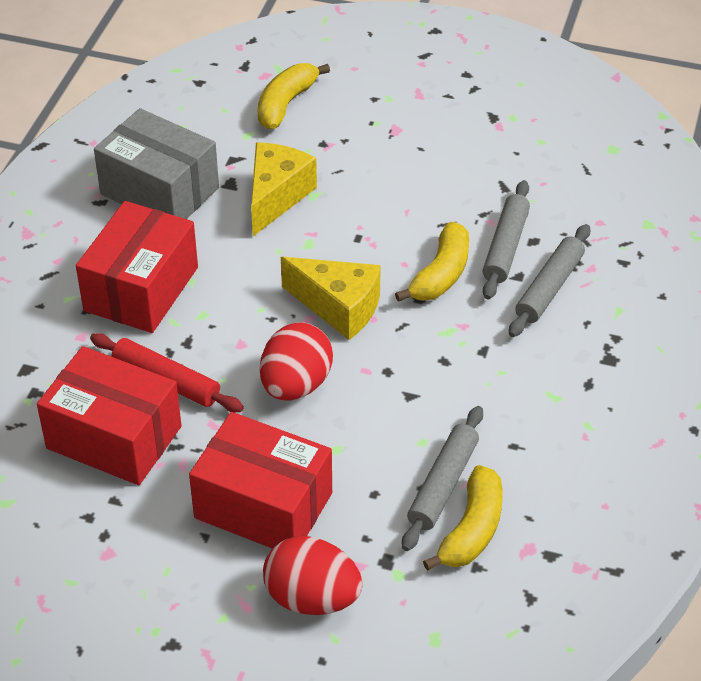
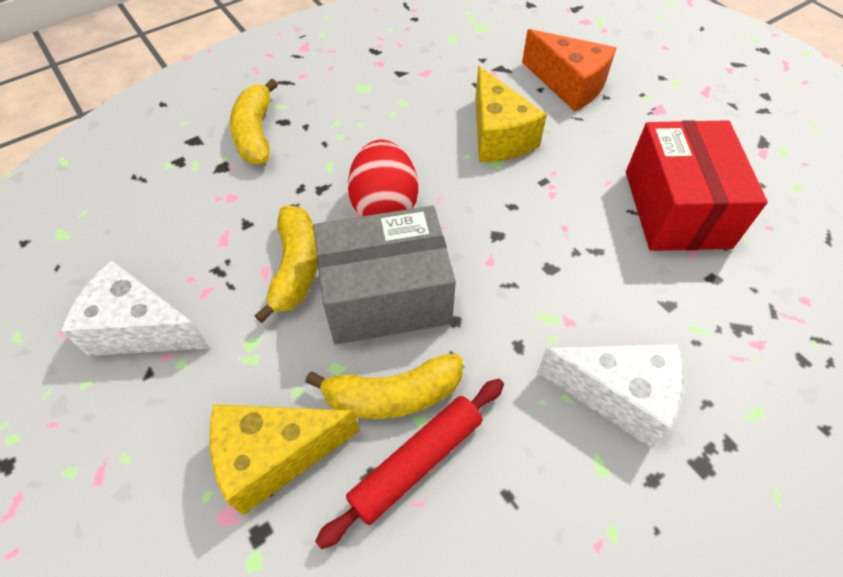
grey rolling pin: 3 -> 0
orange cheese: 0 -> 1
red box: 3 -> 1
red egg: 2 -> 1
white cheese: 0 -> 2

